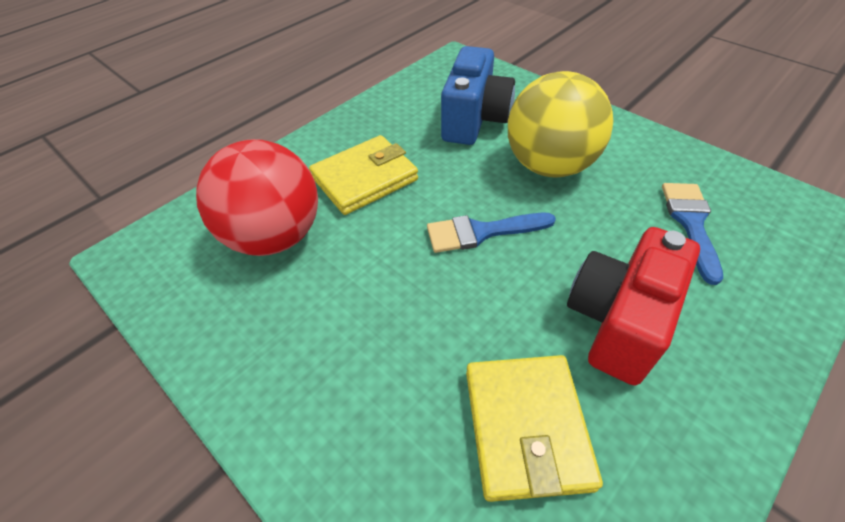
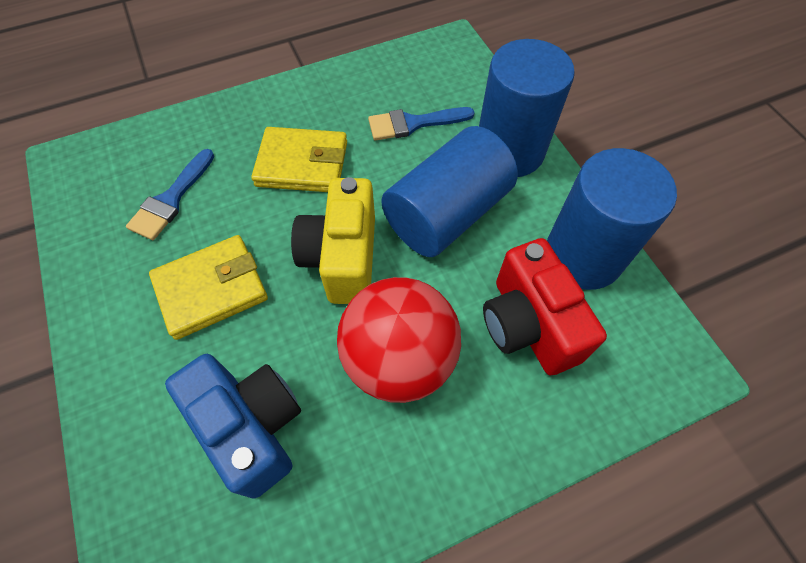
blue cylinder: 0 -> 3
yellow ball: 1 -> 0
yellow camera: 0 -> 1

